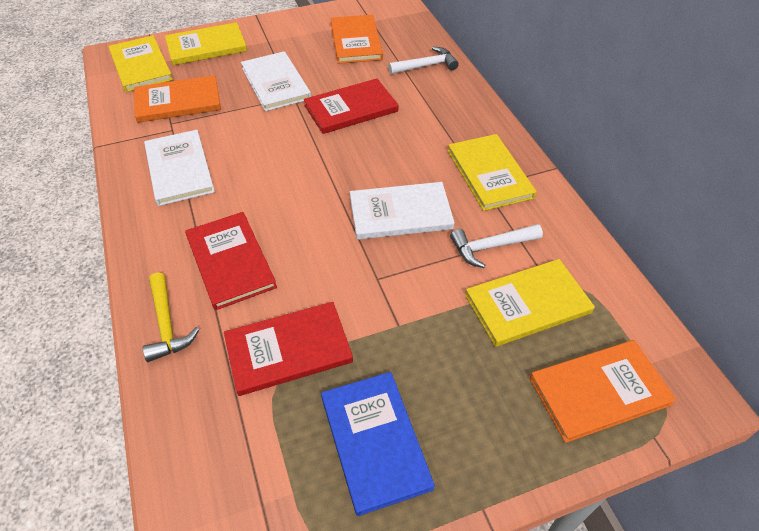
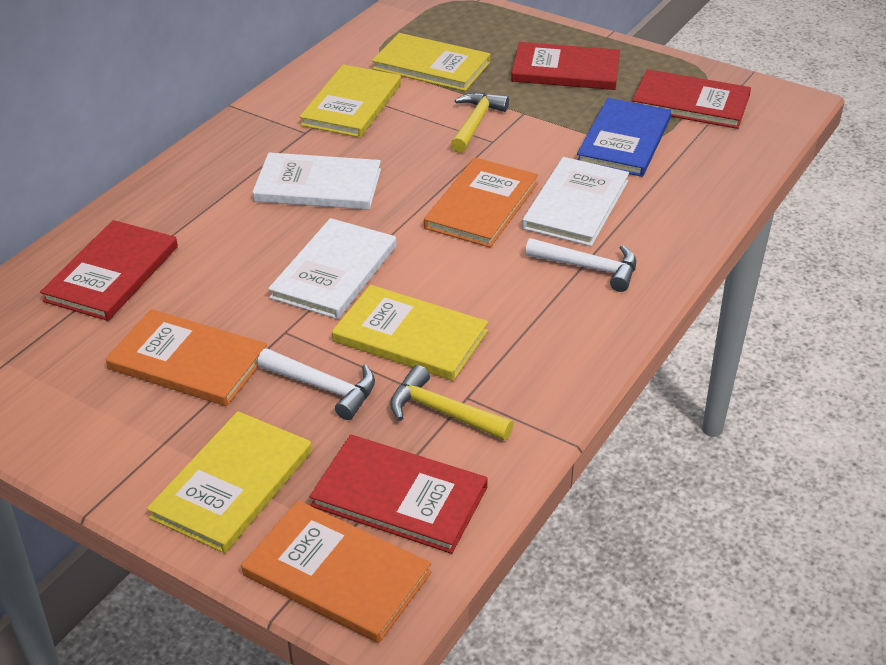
red book: 3 -> 4
yellow hammer: 1 -> 2

